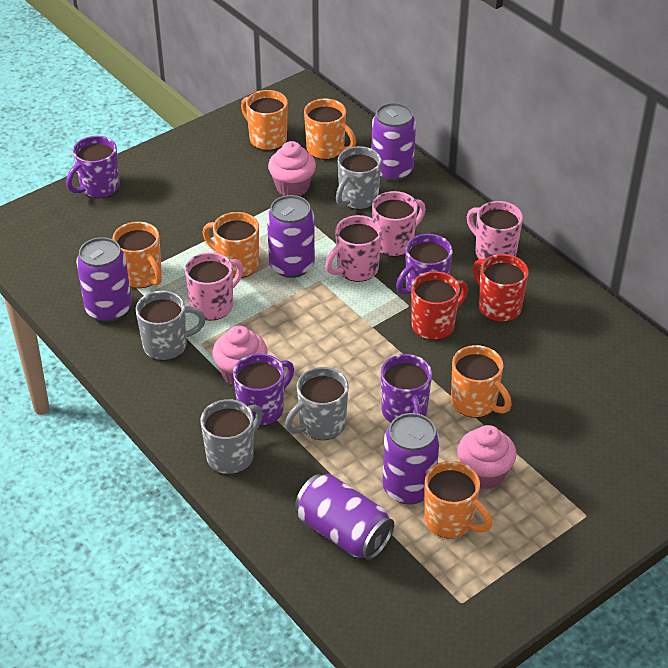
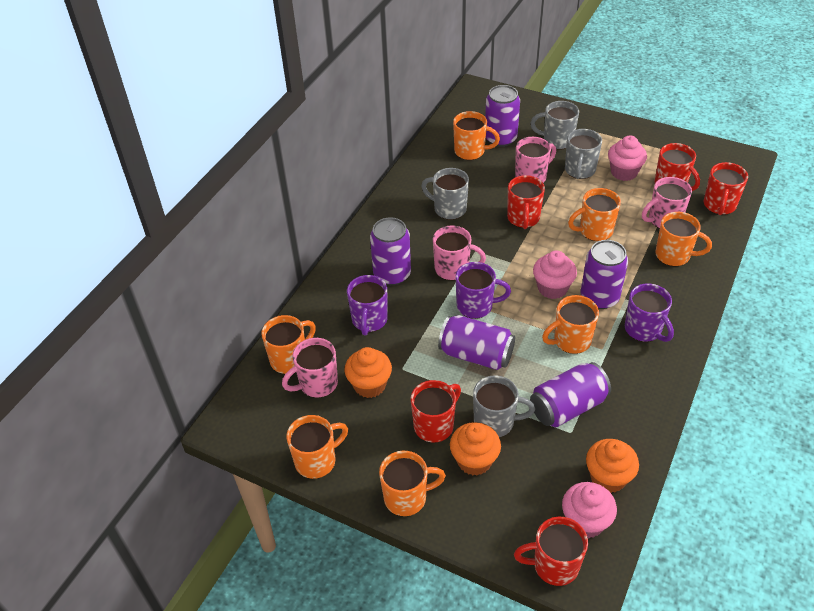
orange cupcake: 0 -> 3
orange mug: 6 -> 7
purple mug: 4 -> 3
red mug: 2 -> 5

